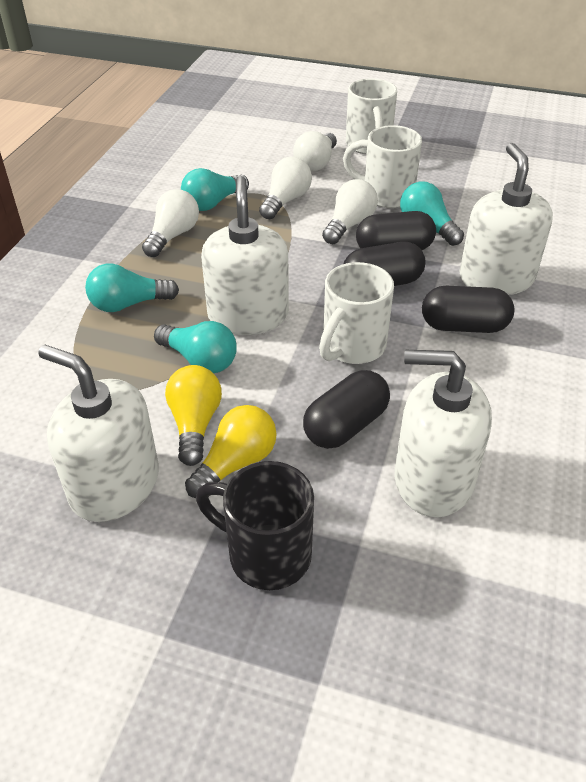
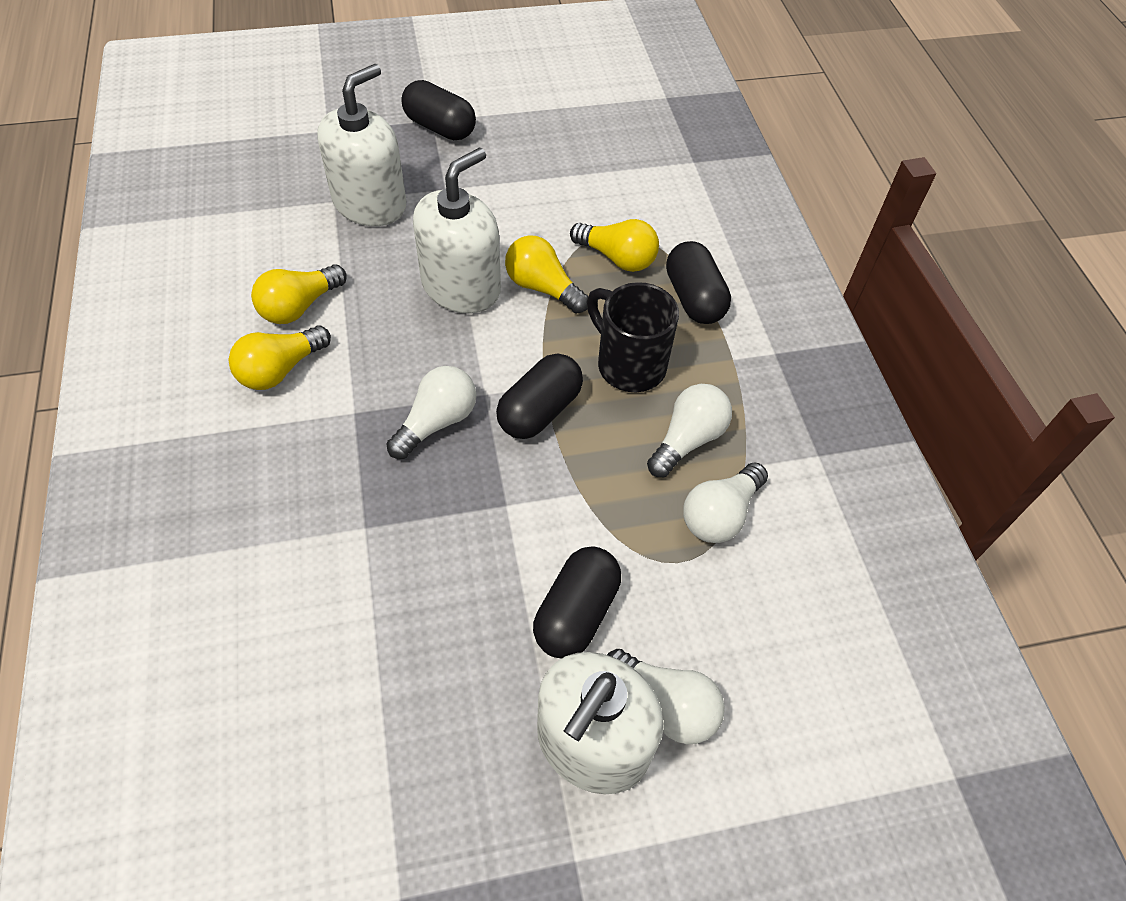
turquoise light bulb: 4 -> 0
white mug: 3 -> 0
white soap dispenser: 4 -> 3
yellow light bulb: 2 -> 4

